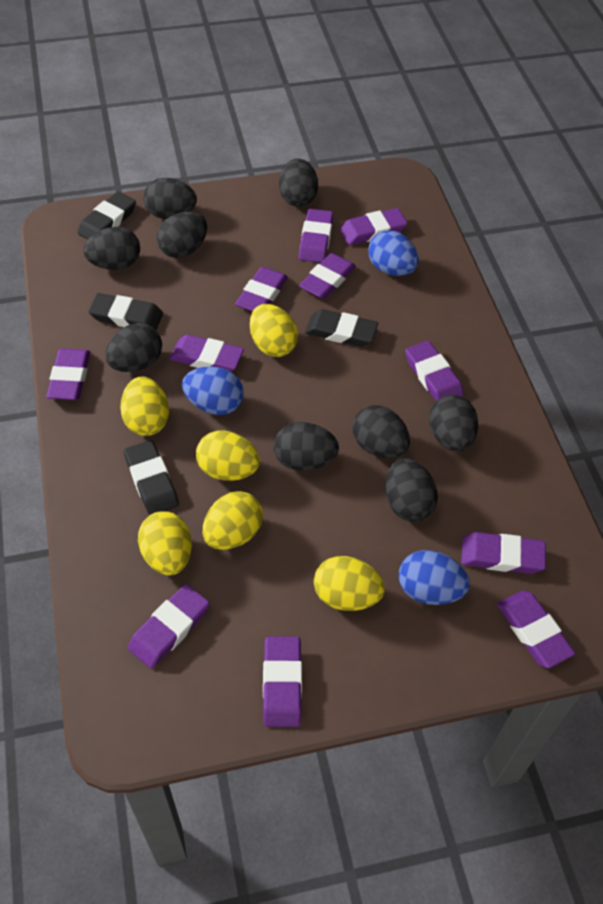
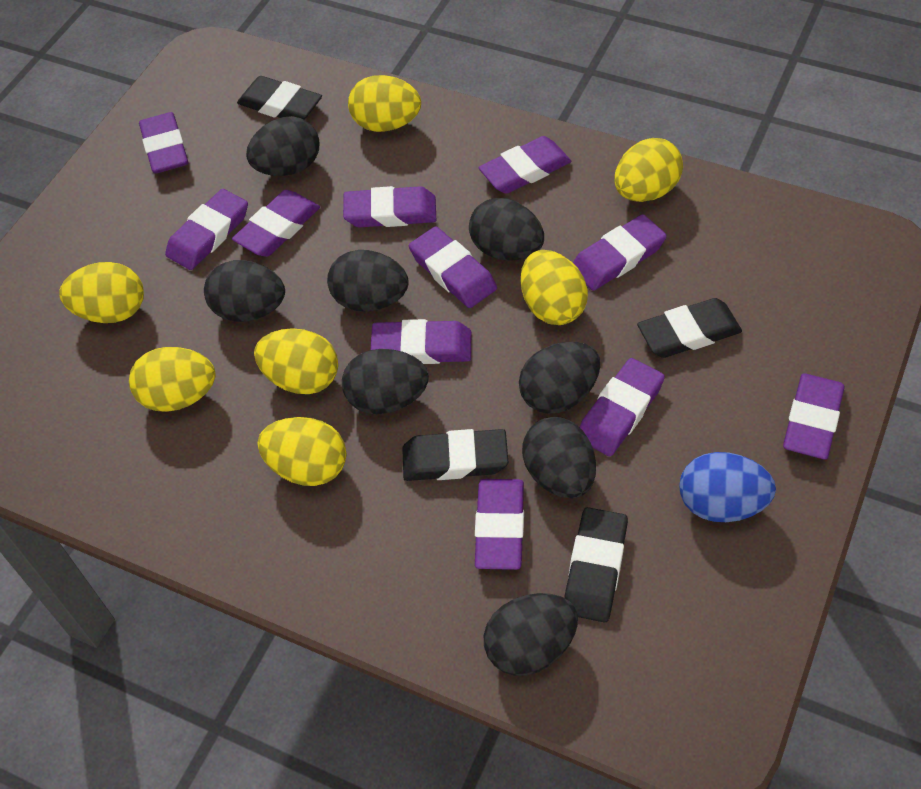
black egg: 9 -> 8
blue egg: 3 -> 1
yellow egg: 6 -> 7

